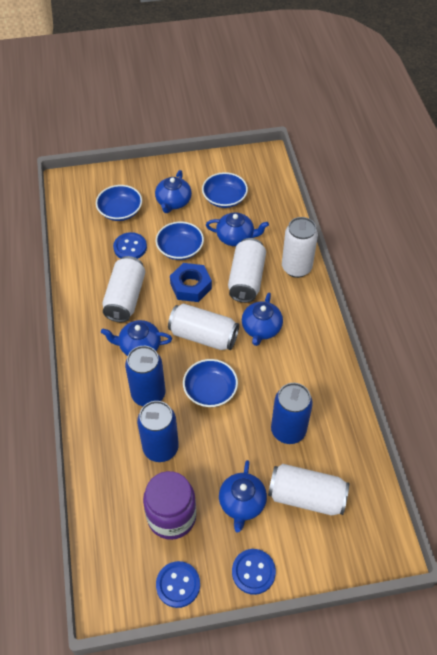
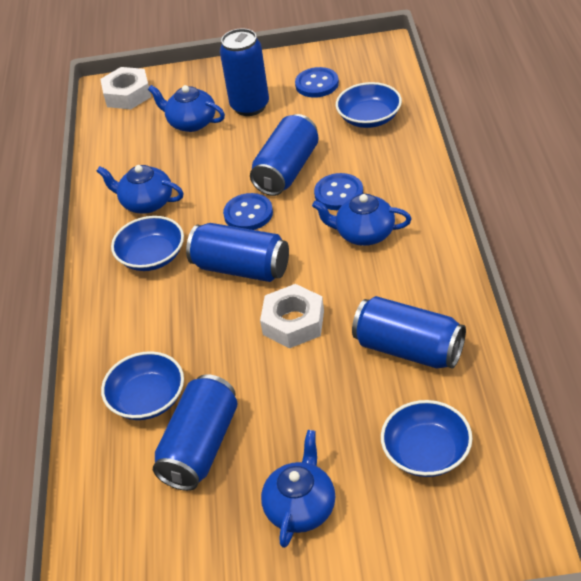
blue can: 3 -> 5
blue nut: 1 -> 0
blue teapot: 5 -> 4
purple jar: 1 -> 0
white can: 5 -> 0
white nut: 0 -> 2

